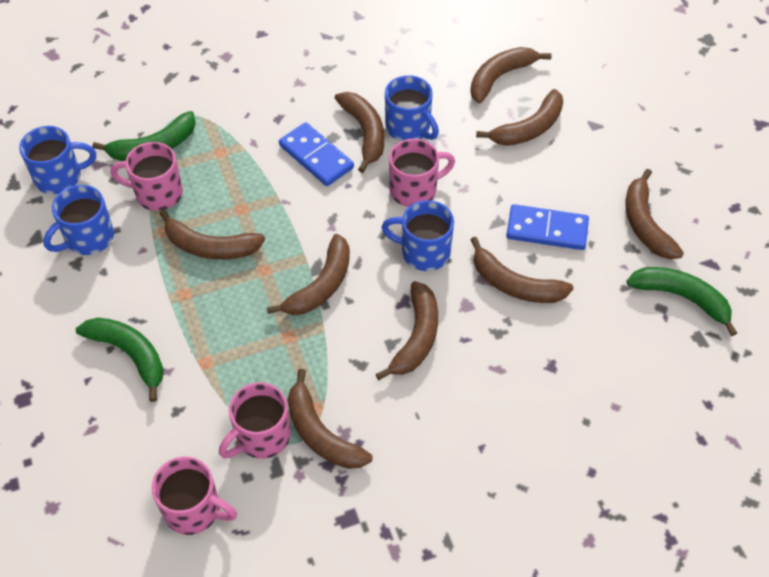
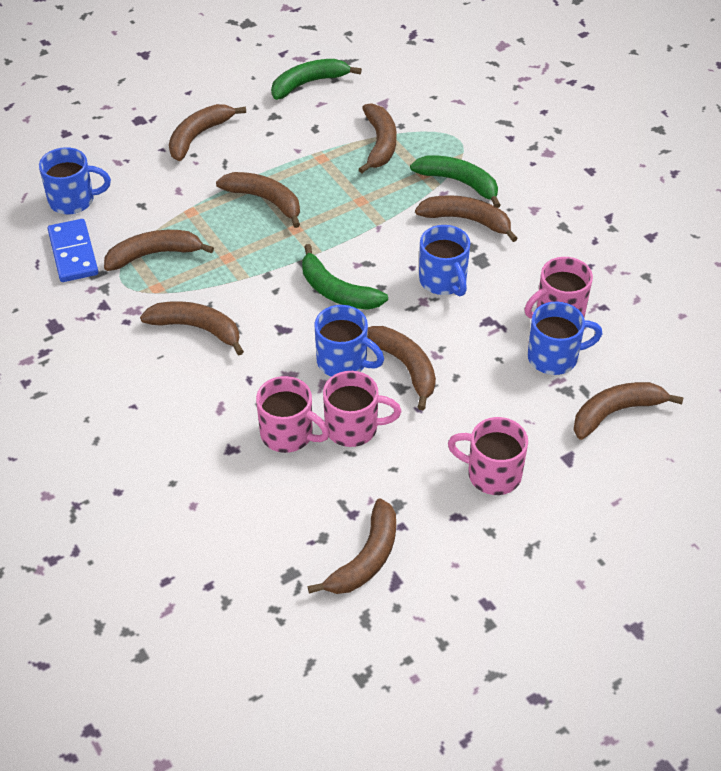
blue domino: 2 -> 1

